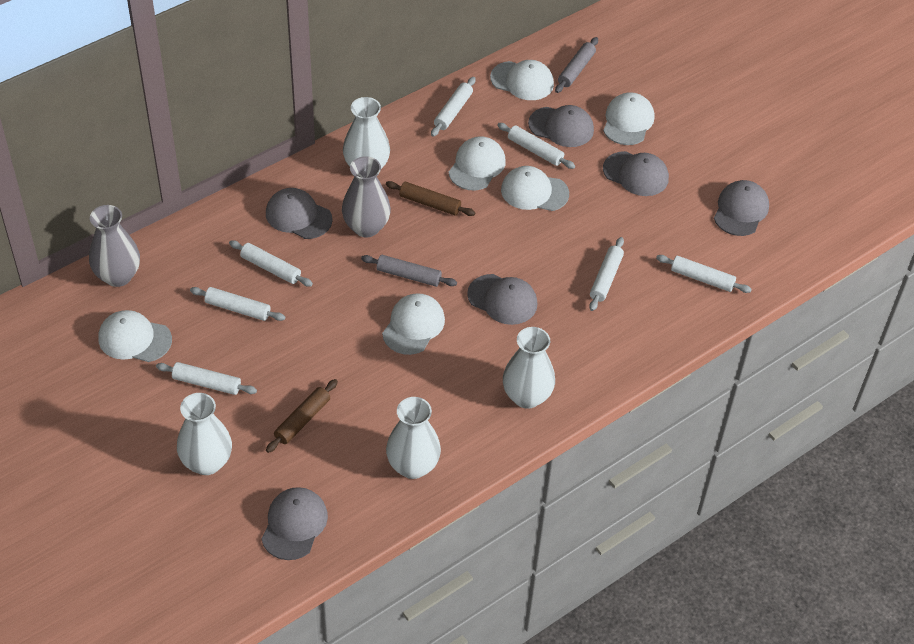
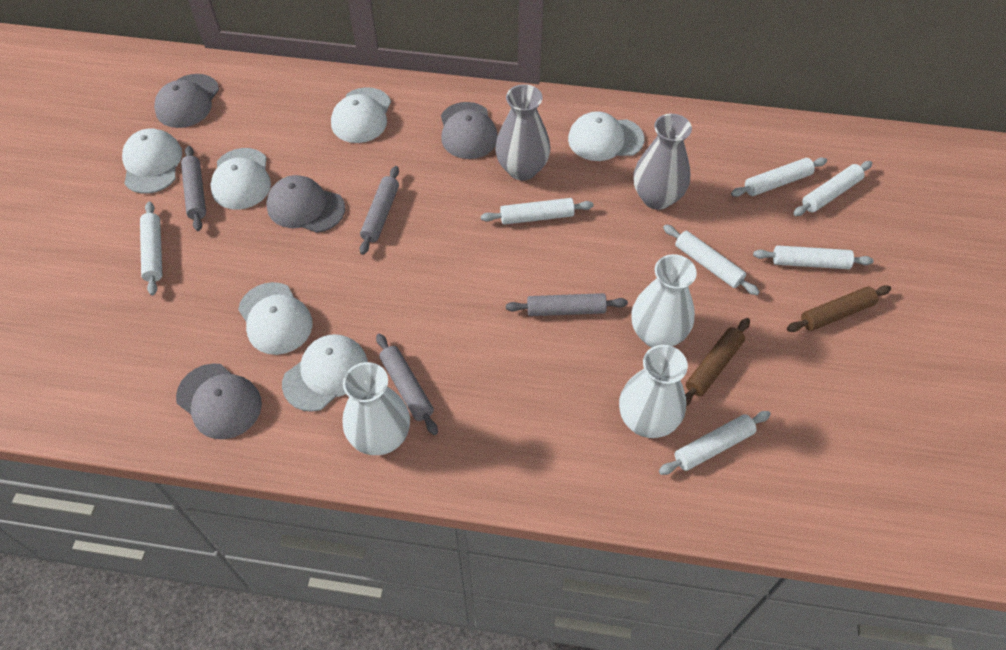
grey cap: 6 -> 4
grey rolling pin: 2 -> 4
white vase: 4 -> 3

